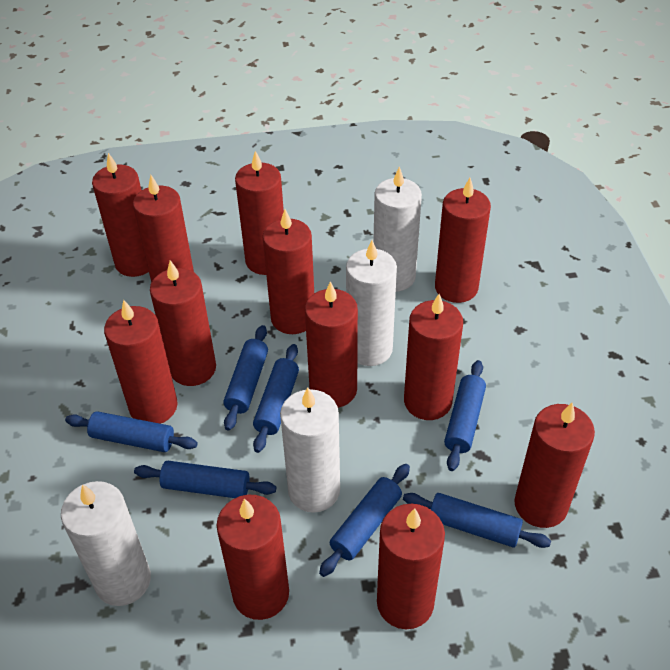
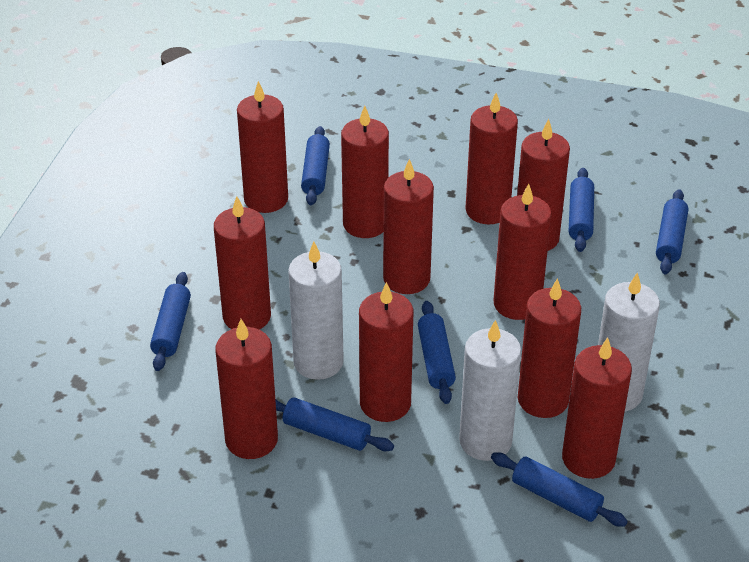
red candle: 12 -> 11
white candle: 4 -> 3

